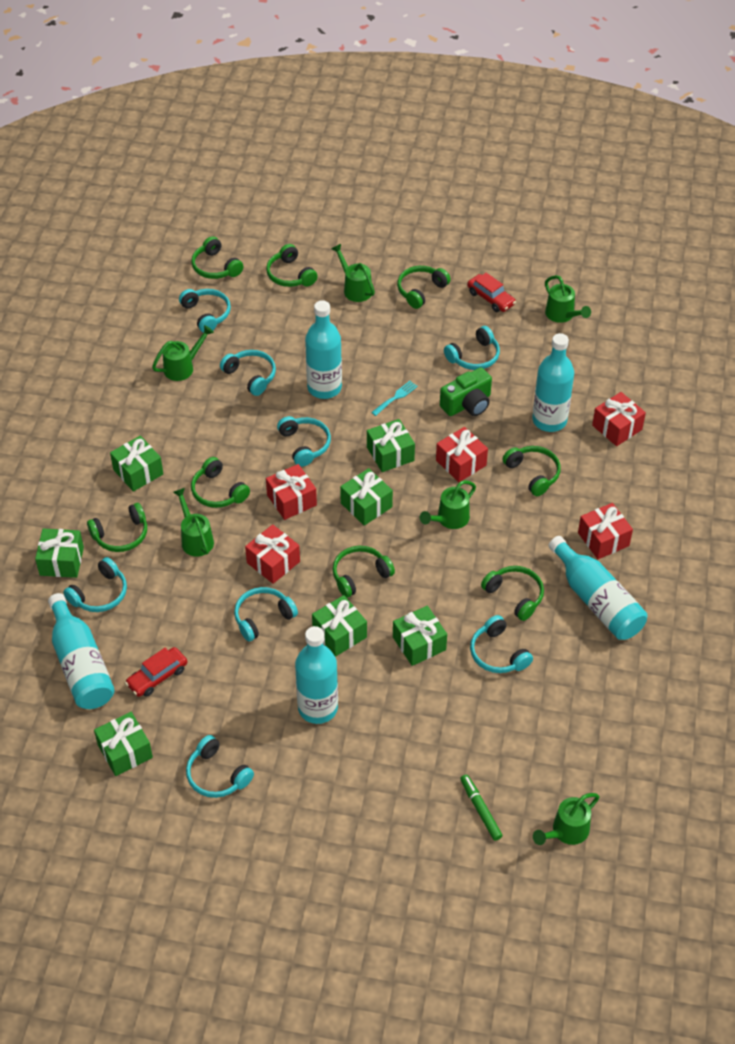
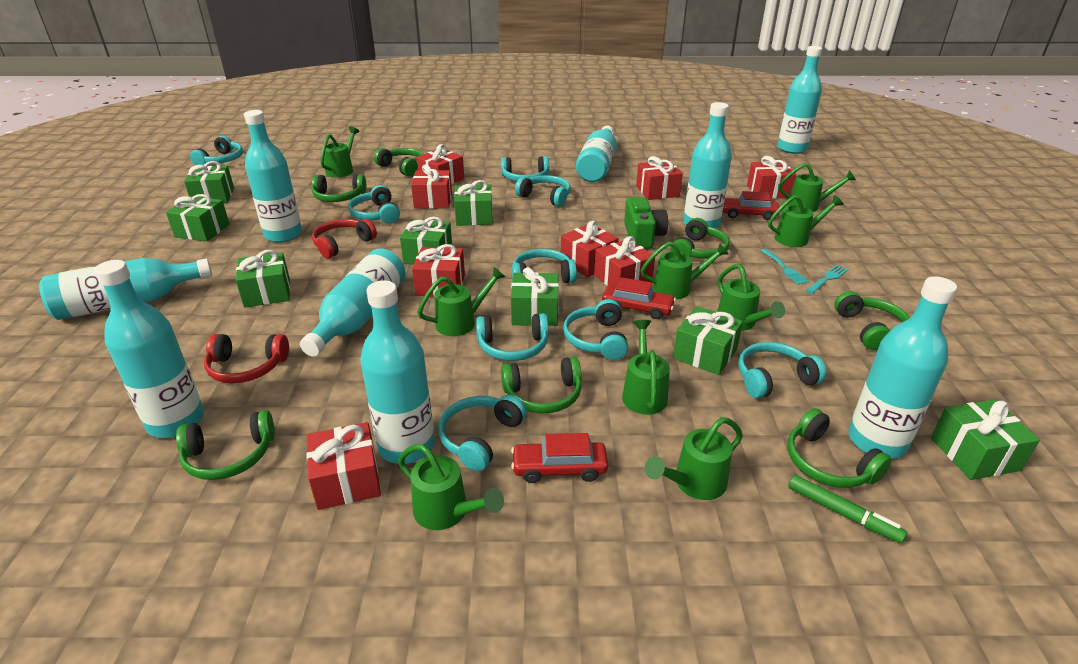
green gift: 7 -> 8
green headphones: 8 -> 7
green watering can: 6 -> 9
red car: 2 -> 3
red gift: 5 -> 8
red headphones: 0 -> 2
turquoise bottle: 5 -> 9
turquoise fork: 1 -> 2
turquoise headphones: 8 -> 9

